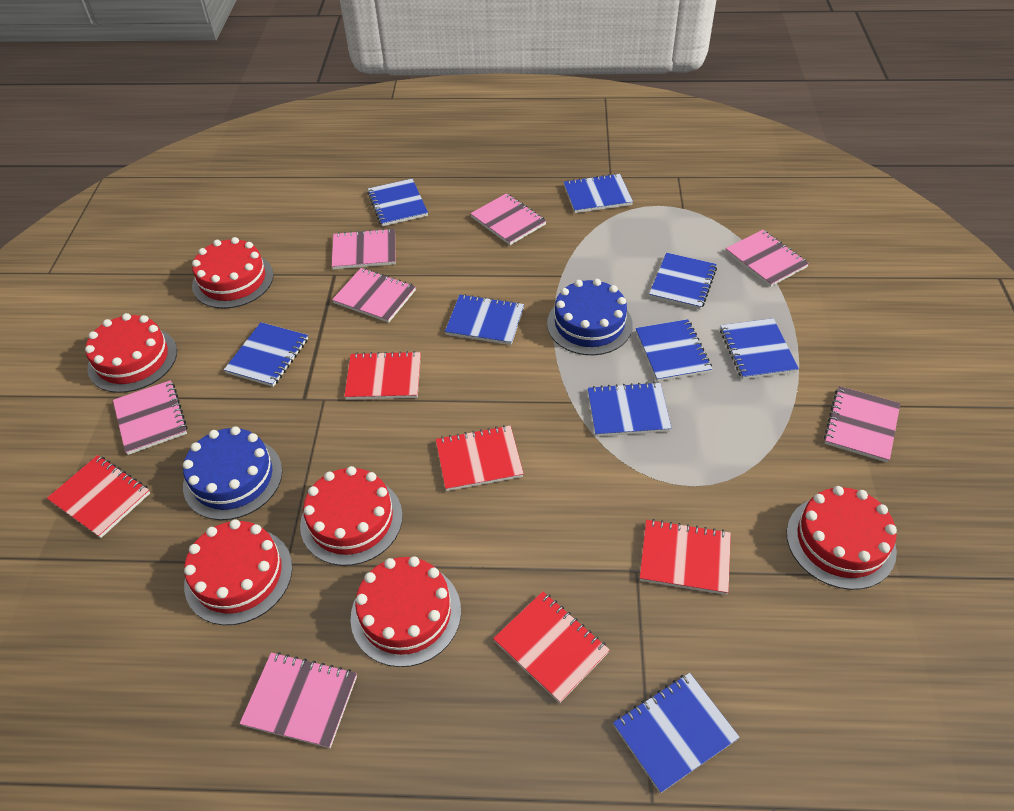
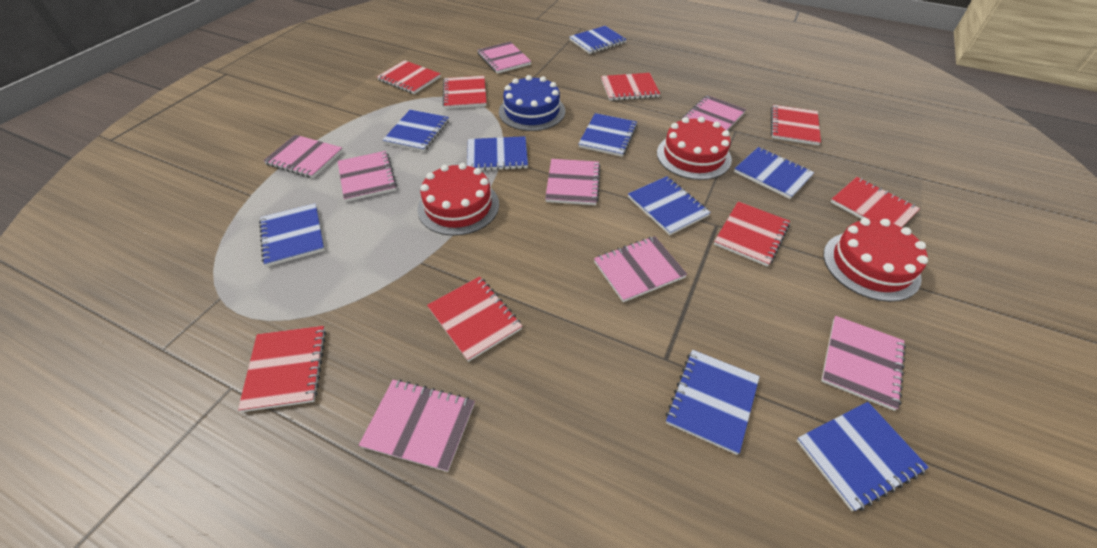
blue cake: 2 -> 1
pink notebook: 7 -> 8
red cake: 6 -> 3
red notebook: 5 -> 8

